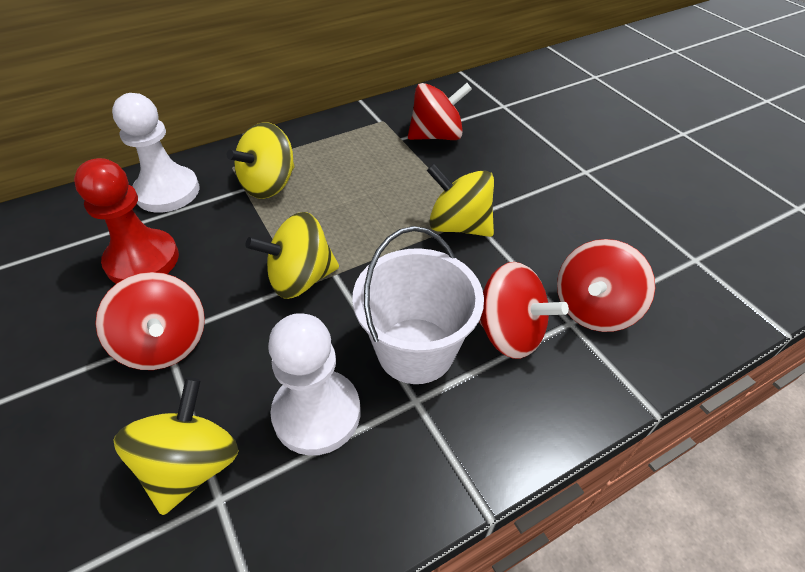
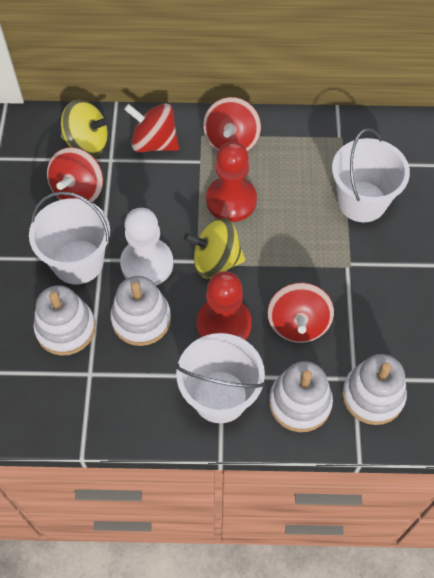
red pawn: 1 -> 2
white bucket: 1 -> 3
white pawn: 2 -> 1
white stacking toy: 0 -> 4
yellow spinning top: 4 -> 2

